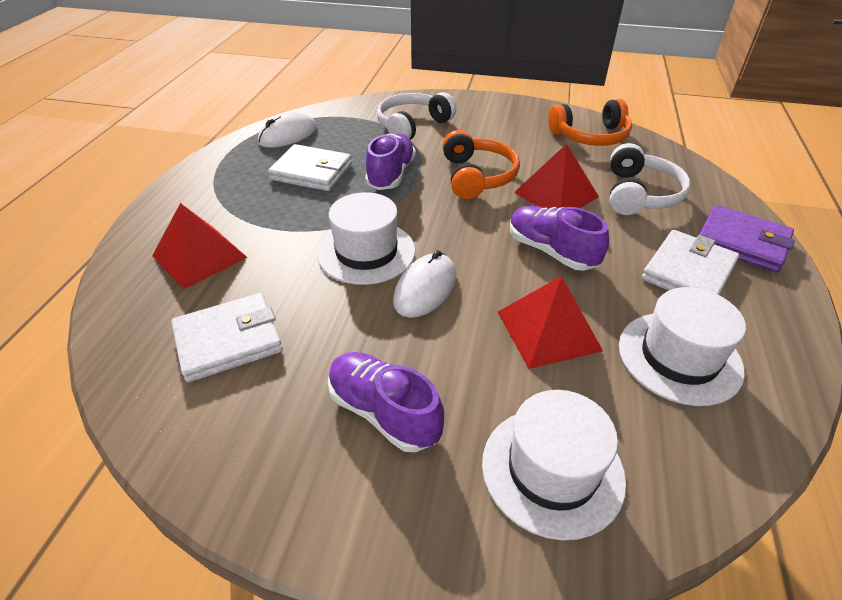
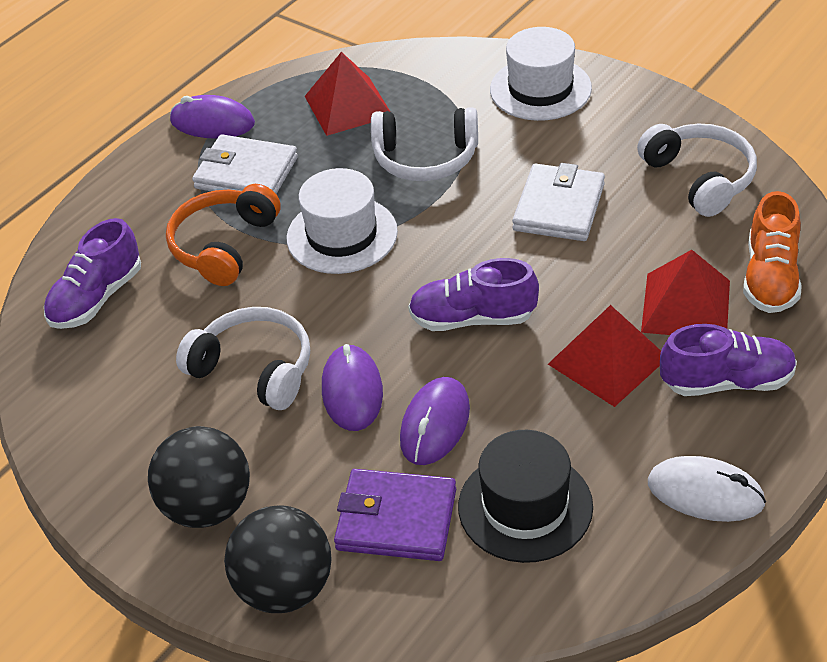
black ball: 0 -> 2
black hat: 0 -> 1
orange headphones: 2 -> 1
orange shoe: 0 -> 1
purple mouse: 0 -> 3
white hat: 3 -> 2
white headphones: 2 -> 3
white mouse: 2 -> 1
white wallet: 3 -> 2

